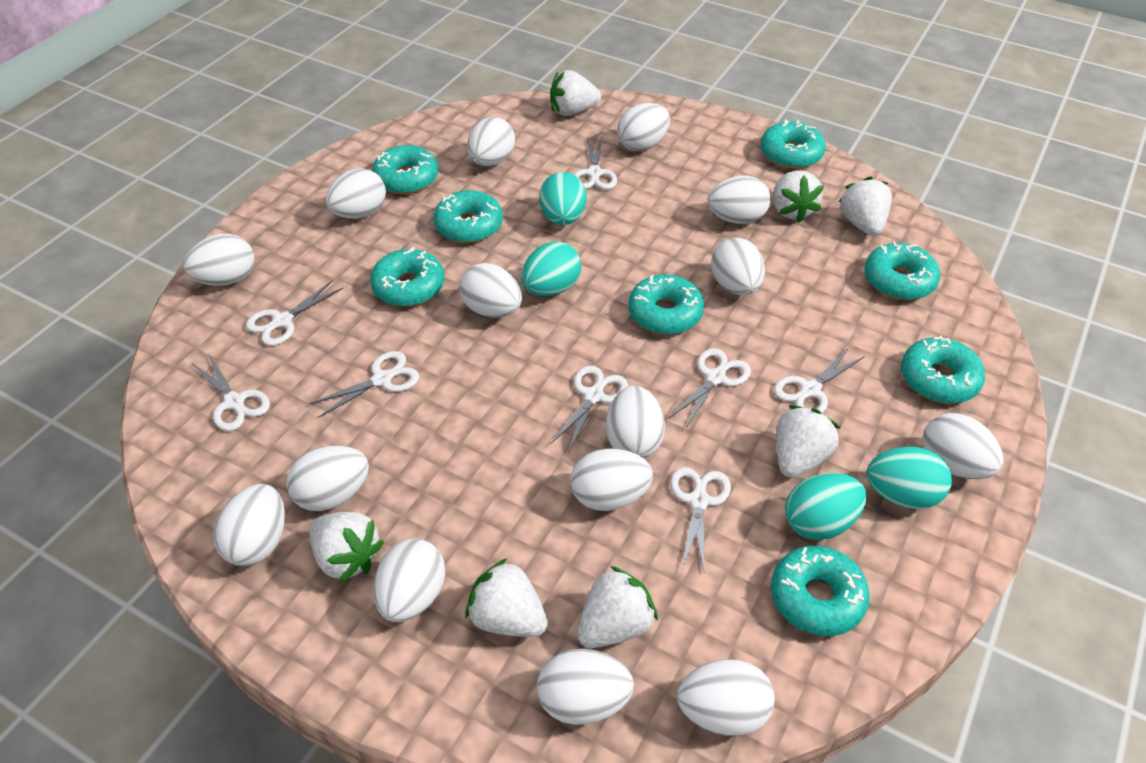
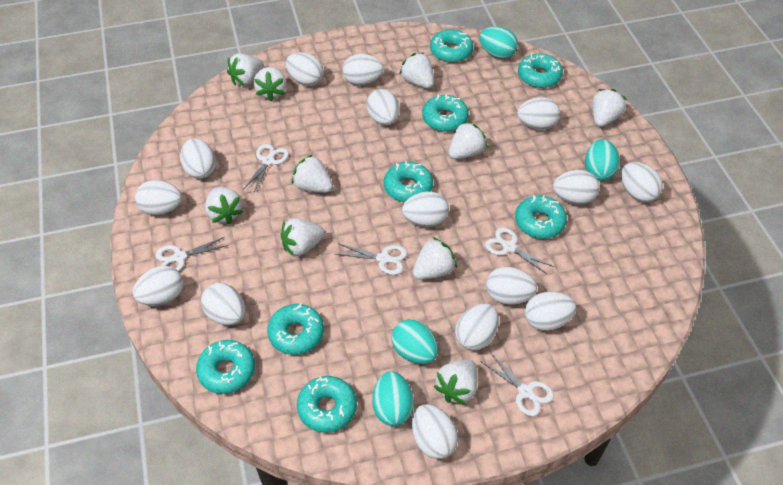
white scissors: 8 -> 5
white strawberry: 7 -> 10

